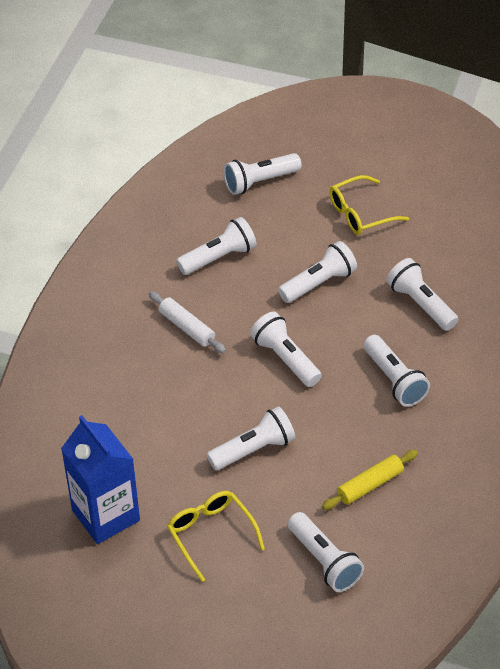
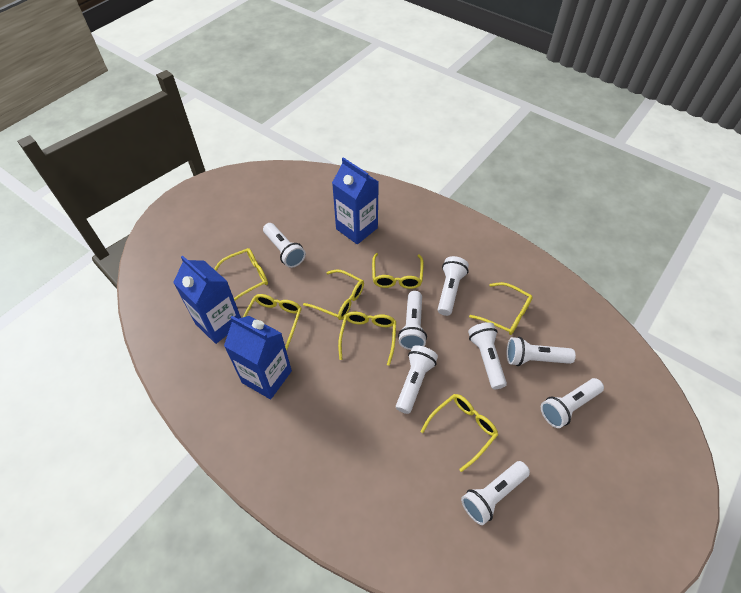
blue carton: 1 -> 3
white rolling pin: 1 -> 0
yellow glasses: 2 -> 7
yellow rolling pin: 1 -> 0

